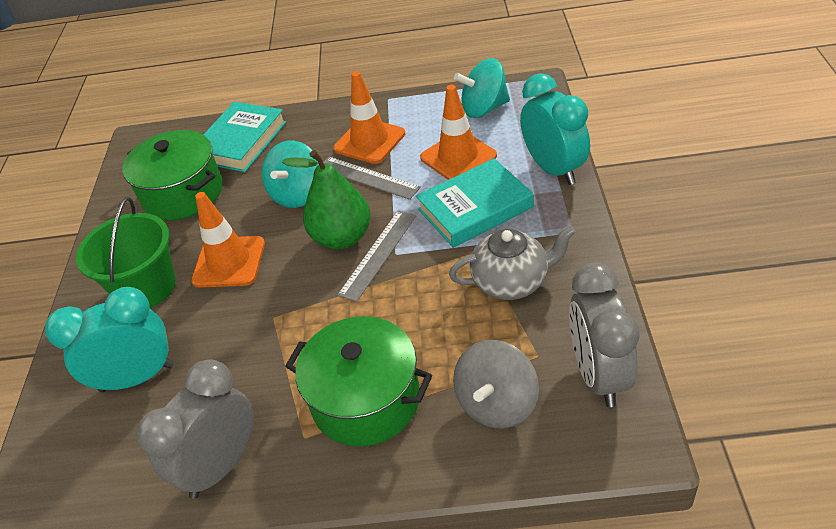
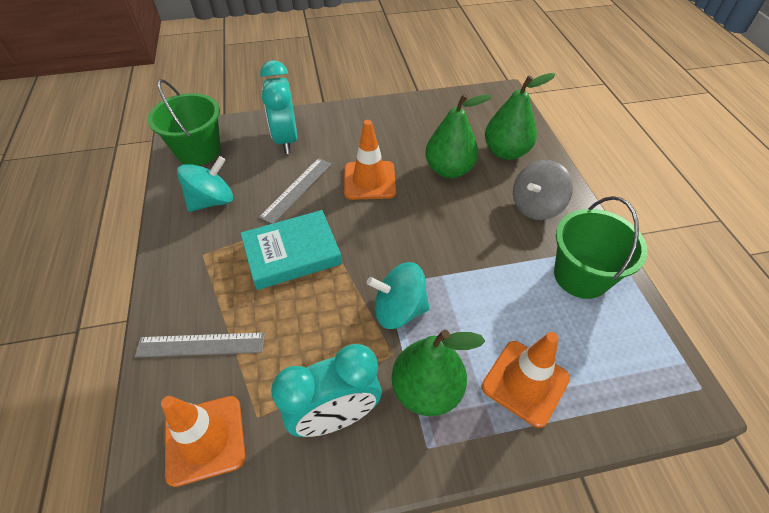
green bucket: 1 -> 2
green pear: 1 -> 3
green pot: 2 -> 0
grey clock: 2 -> 0
grey teapot: 1 -> 0
turquoise book: 2 -> 1

